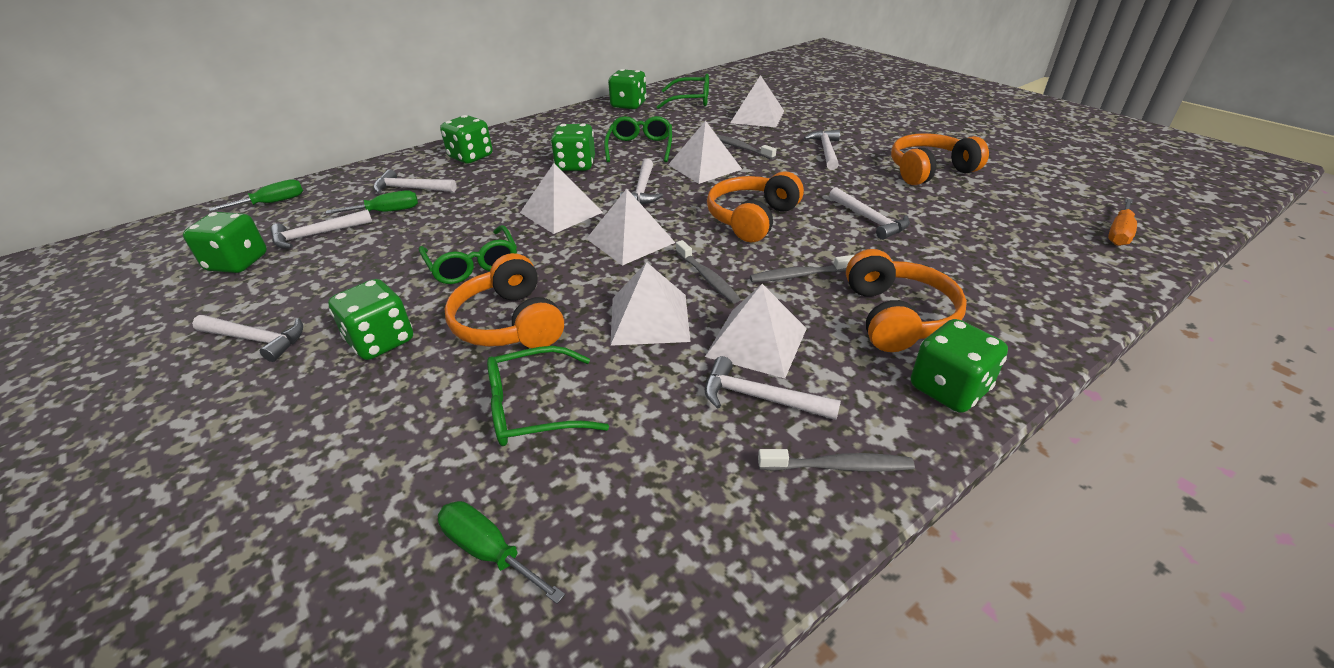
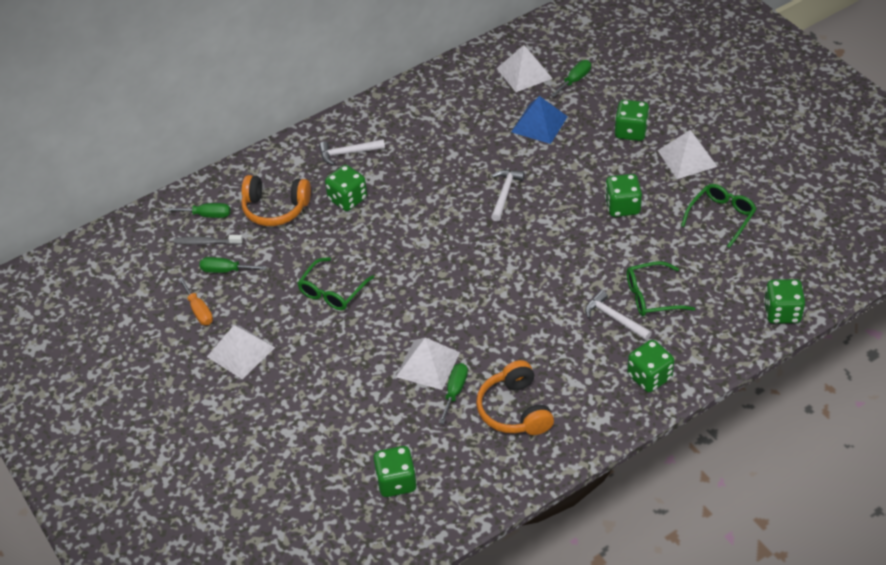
blue pyramid: 0 -> 1
green glasses: 4 -> 3
green screwdriver: 3 -> 4
grey toothbrush: 4 -> 1
orange headphones: 4 -> 2
white hammer: 7 -> 3
white pyramid: 6 -> 4

